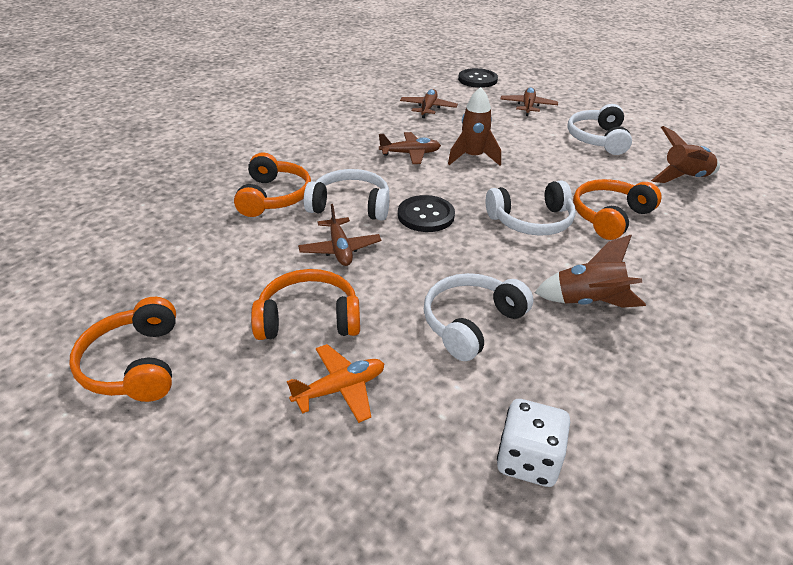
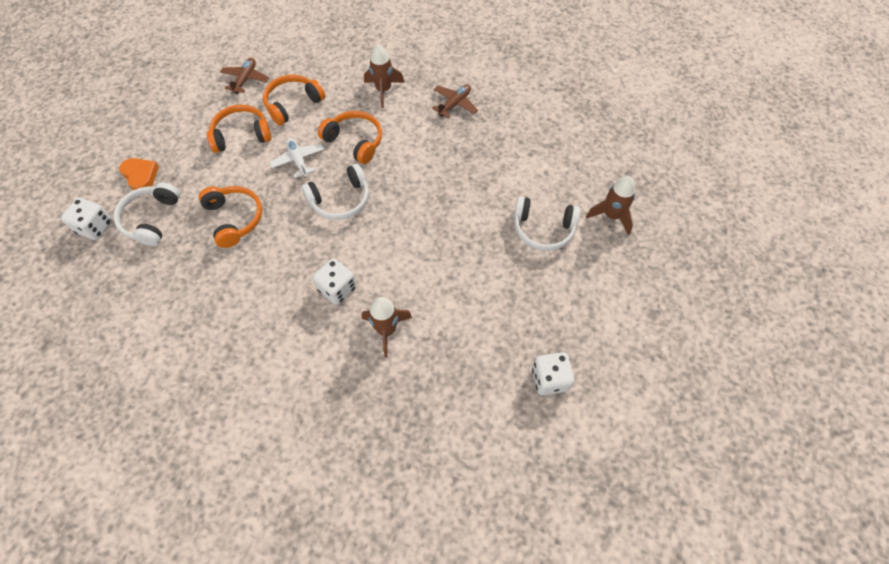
black button: 2 -> 0
brown plane: 4 -> 2
orange heart: 0 -> 1
orange plane: 1 -> 0
white dice: 1 -> 3
white headphones: 4 -> 3
white plane: 0 -> 1

